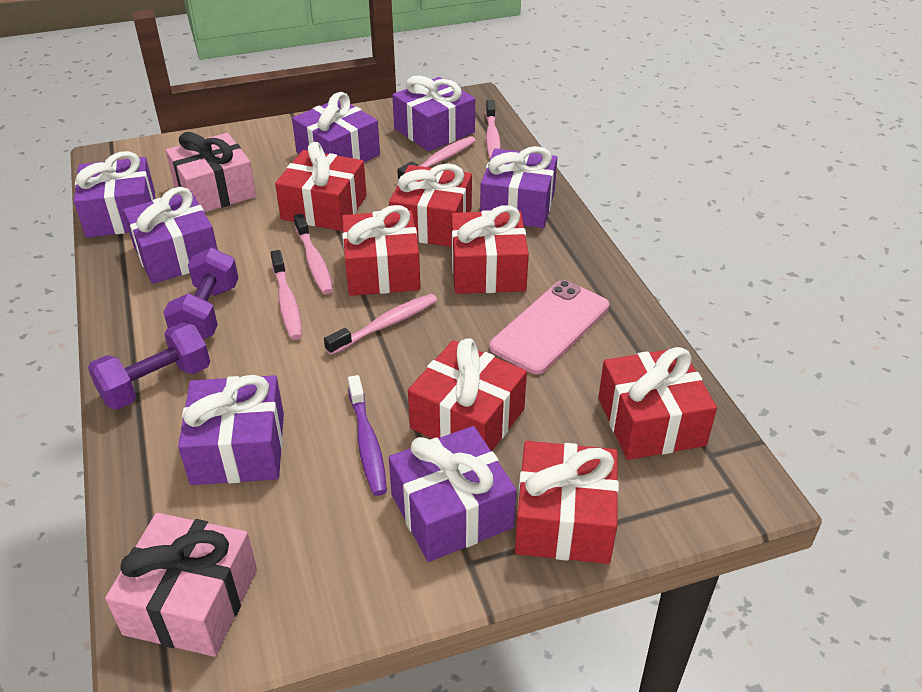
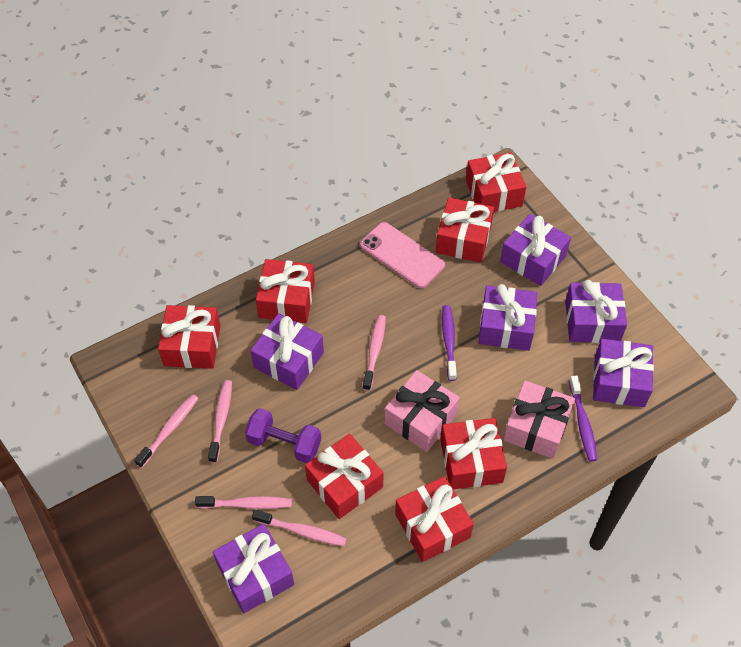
purple dumbbell: 2 -> 1
purple gift: 7 -> 6
purple toothbrush: 1 -> 2

